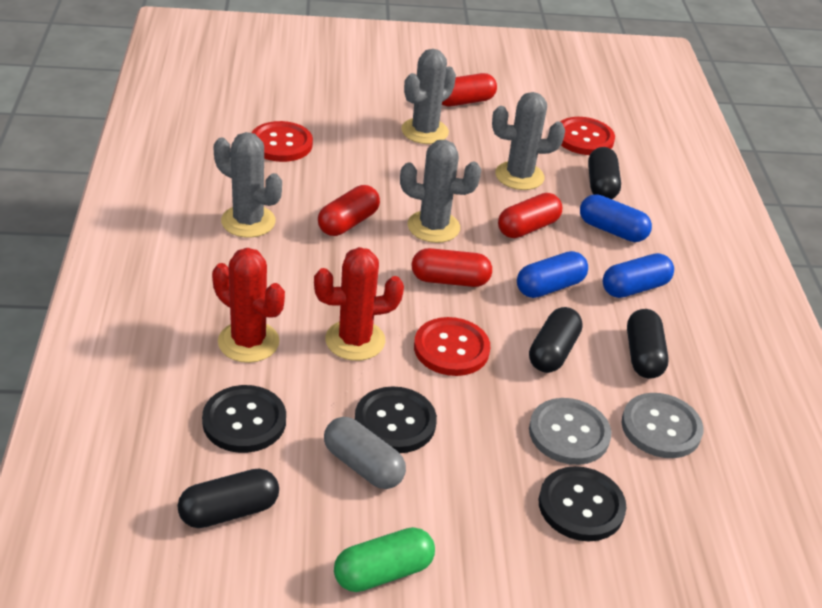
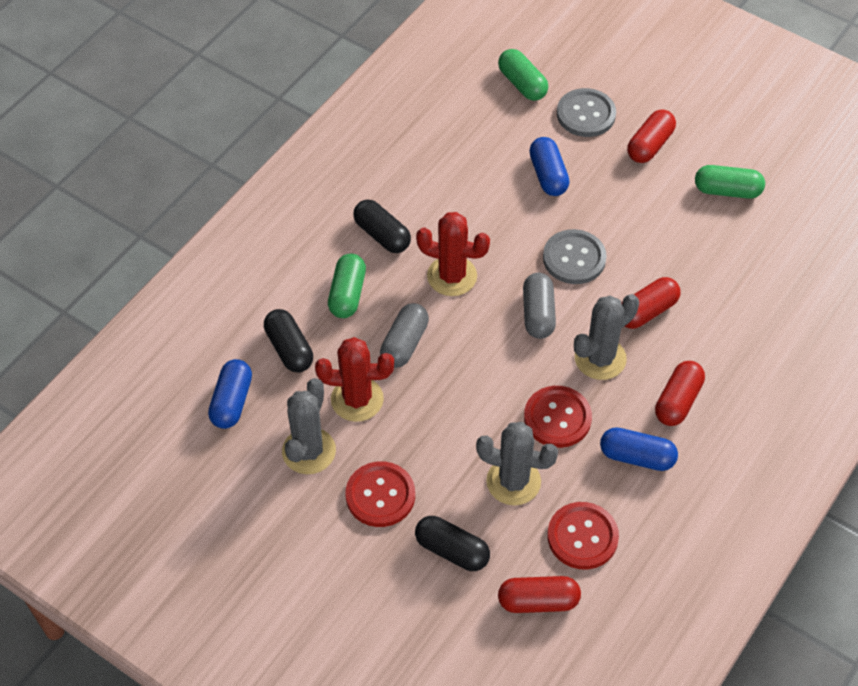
black button: 3 -> 0
black capsule: 4 -> 3
green capsule: 1 -> 3
grey cactus: 4 -> 3
grey capsule: 1 -> 2

